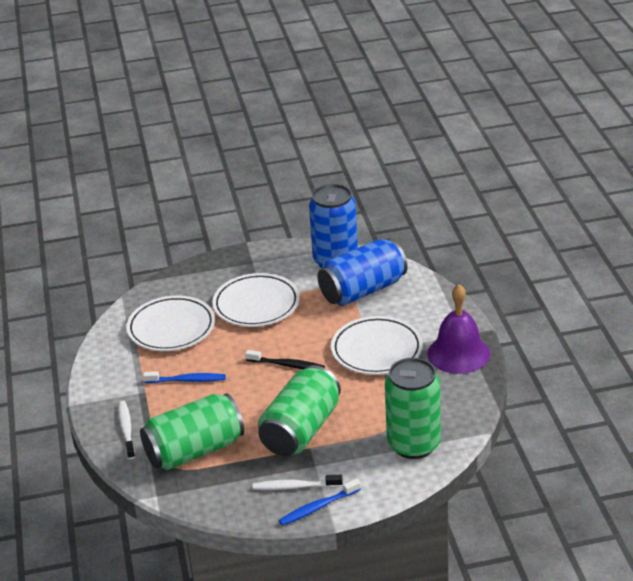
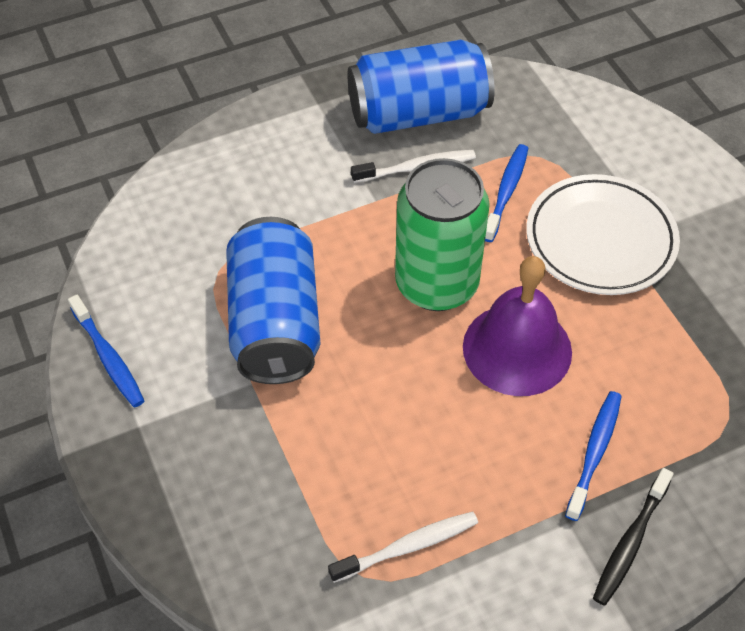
blue toothbrush: 2 -> 3
green can: 3 -> 1
white plate: 3 -> 1

